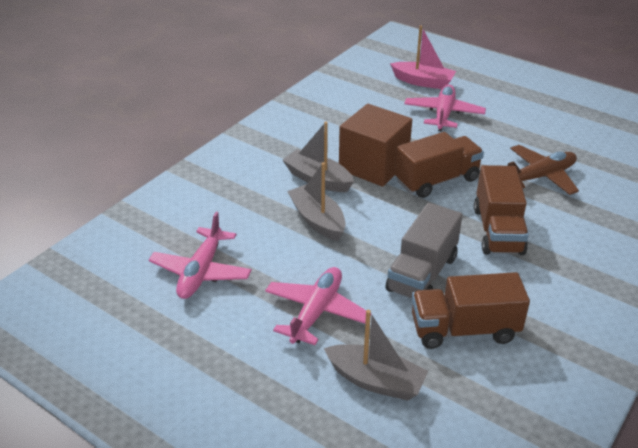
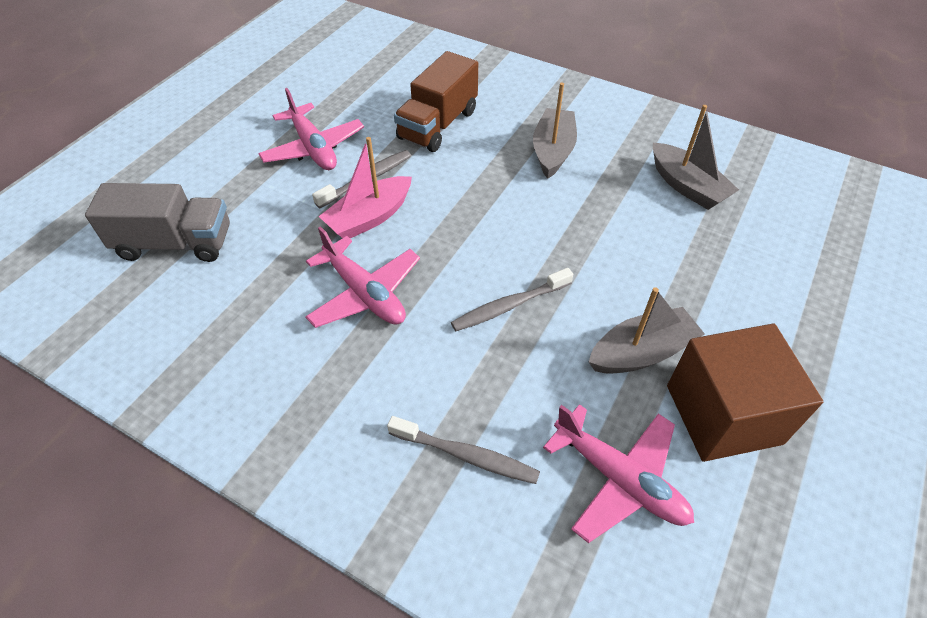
brown plane: 1 -> 0
brown truck: 3 -> 1
grey toothbrush: 0 -> 3

